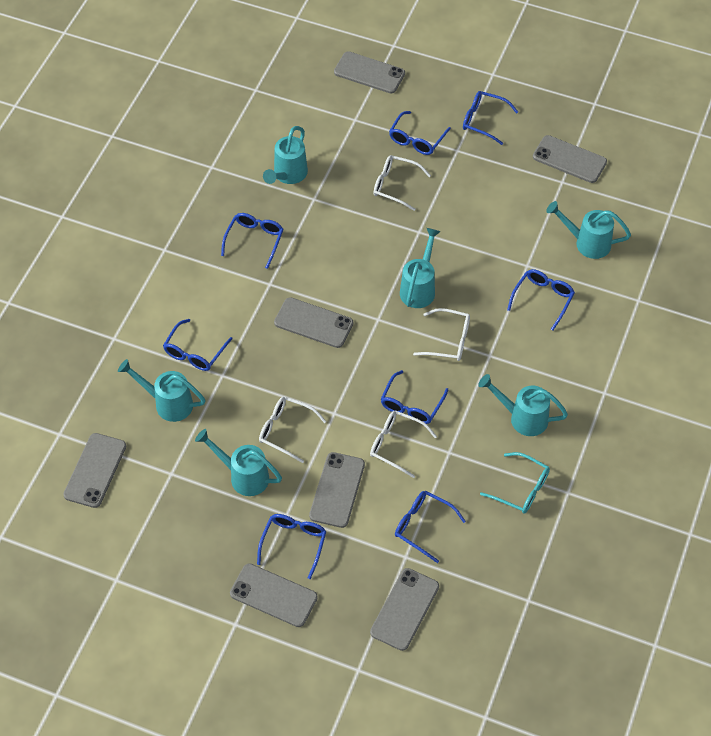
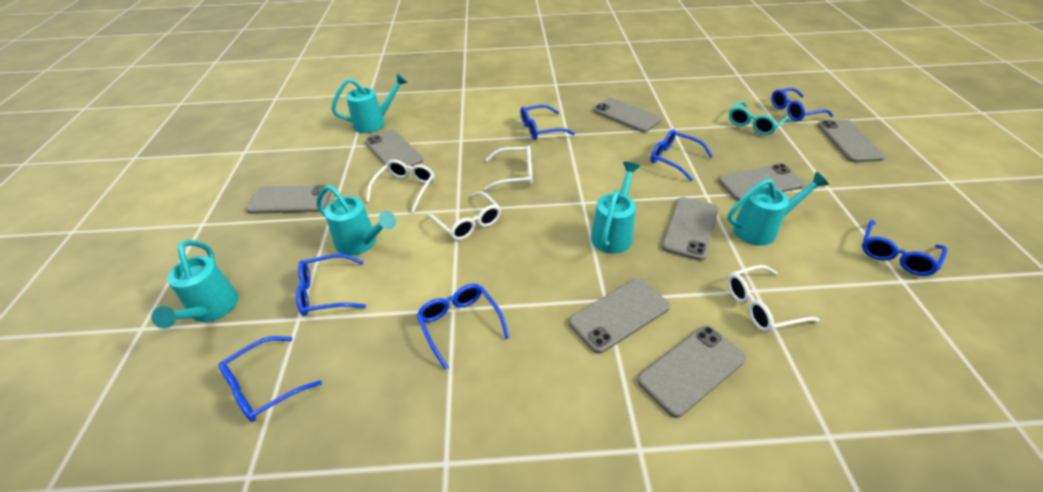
blue glasses: 8 -> 7
grey phone: 7 -> 8
turquoise watering can: 6 -> 5

